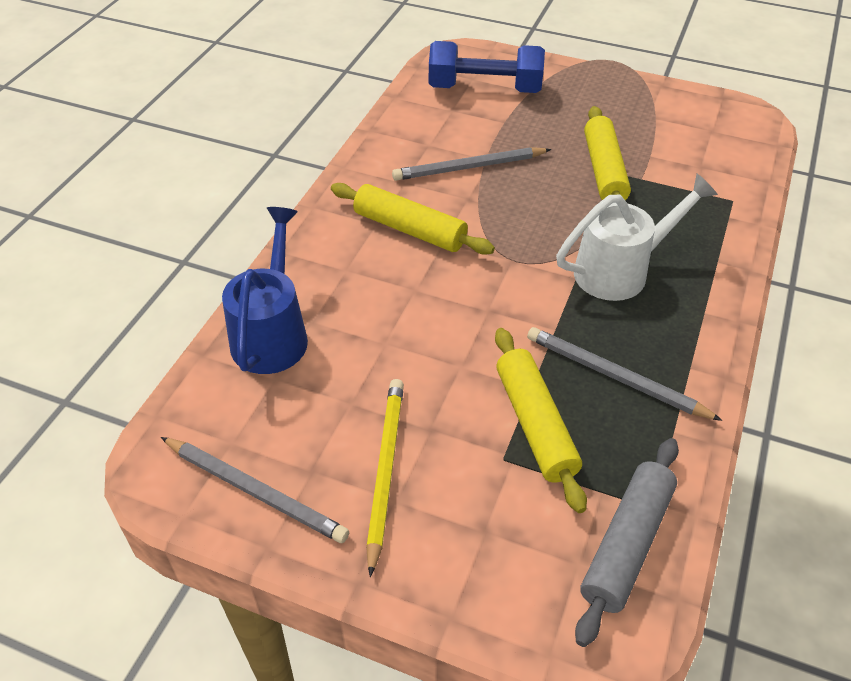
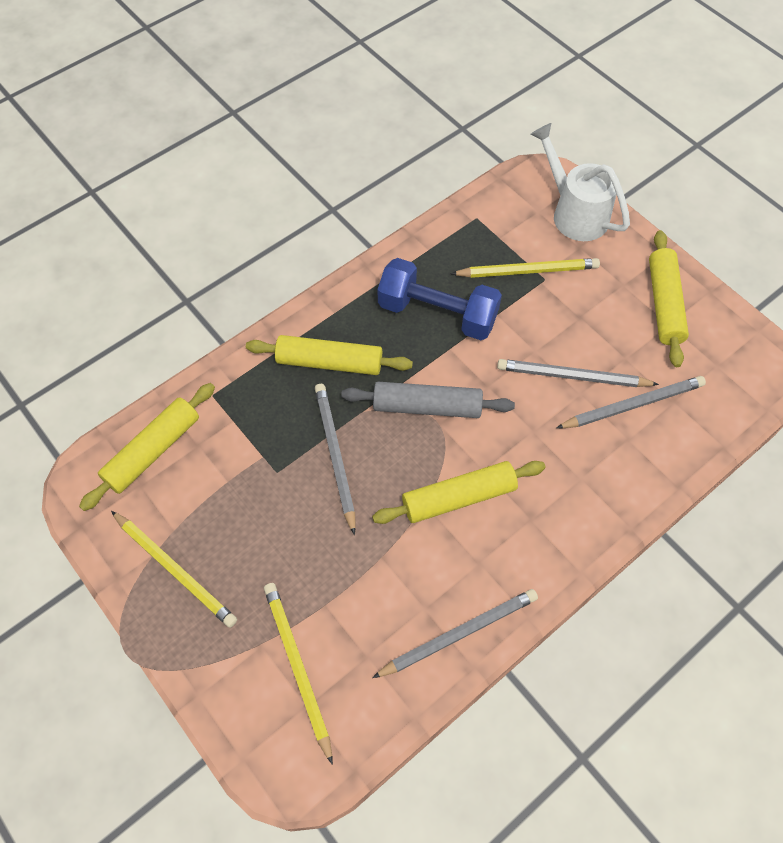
blue watering can: 1 -> 0
grey pencil: 3 -> 4
yellow pencil: 1 -> 3
yellow rolling pin: 3 -> 4

